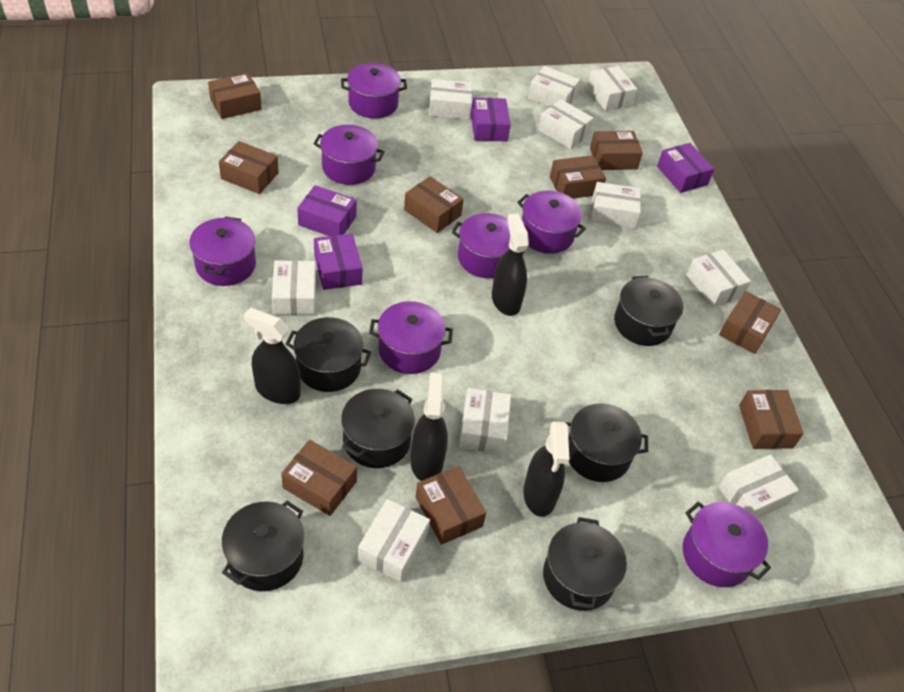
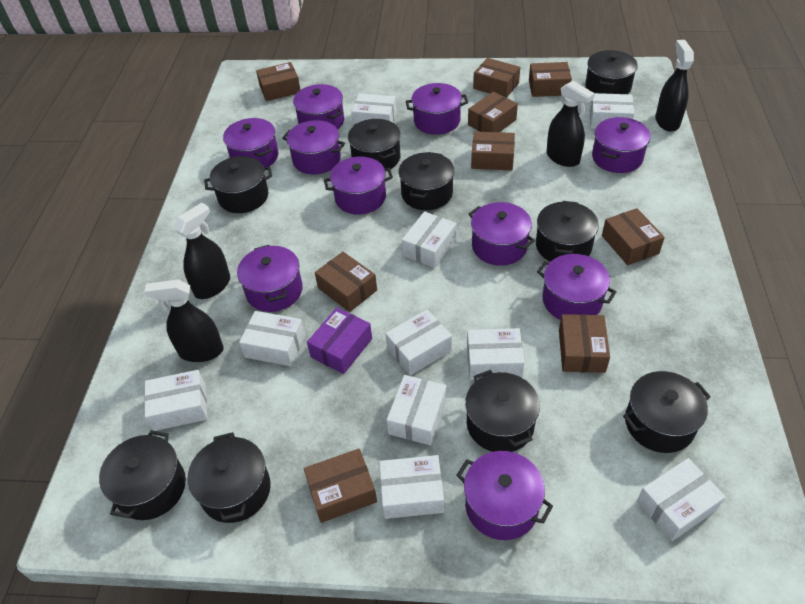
black pot: 6 -> 9
purple box: 4 -> 1
purple pot: 7 -> 10

